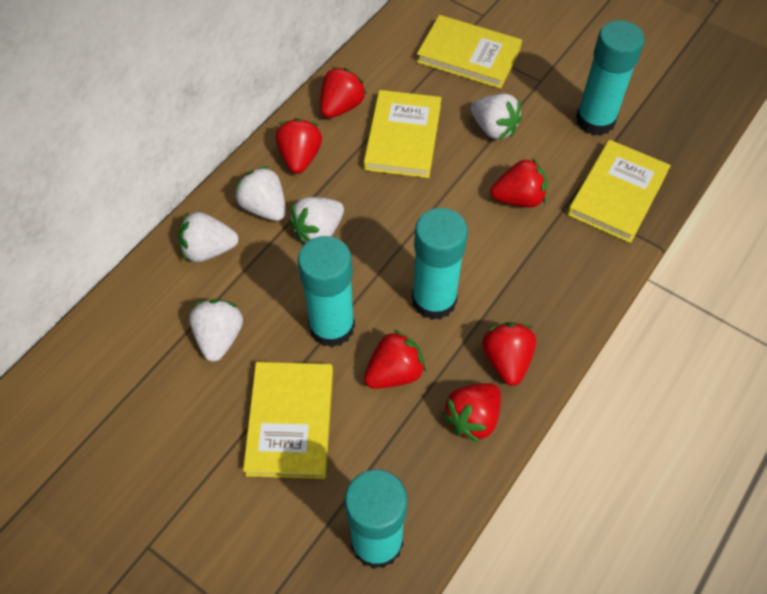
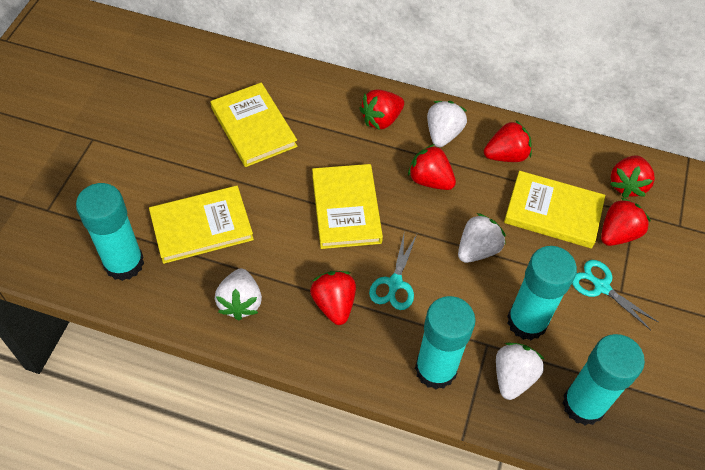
turquoise scissors: 0 -> 2
white strawberry: 5 -> 4

